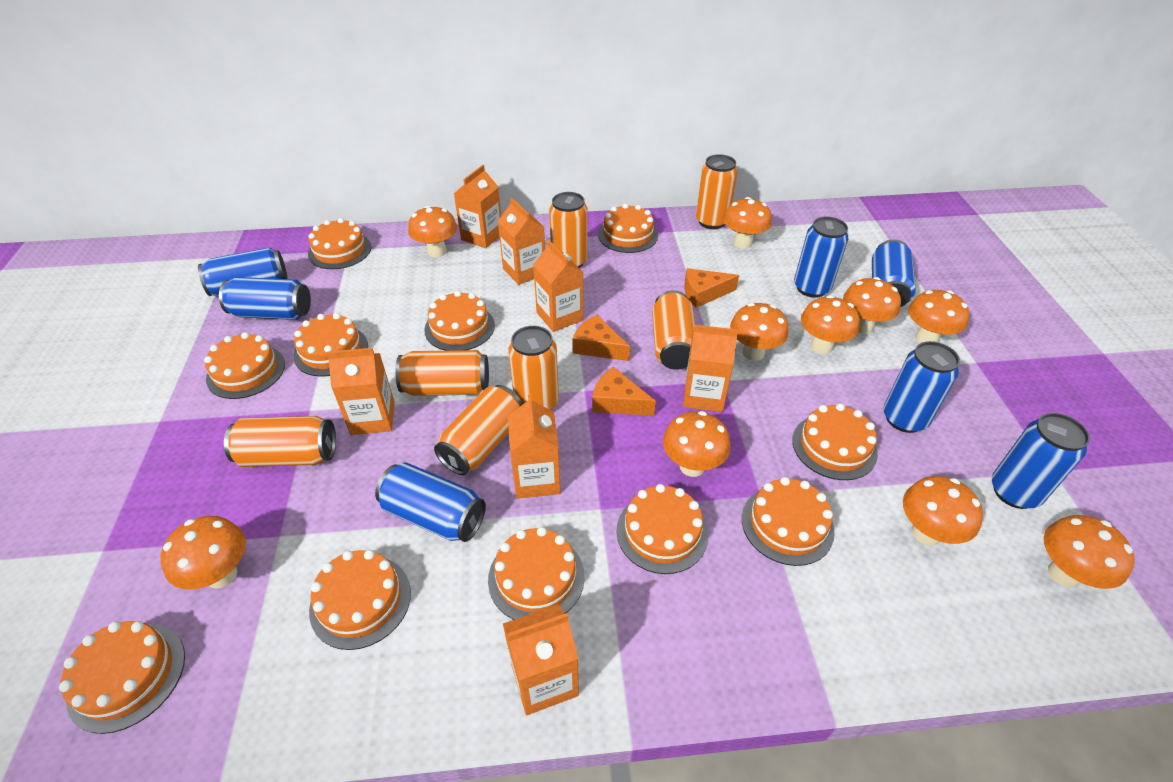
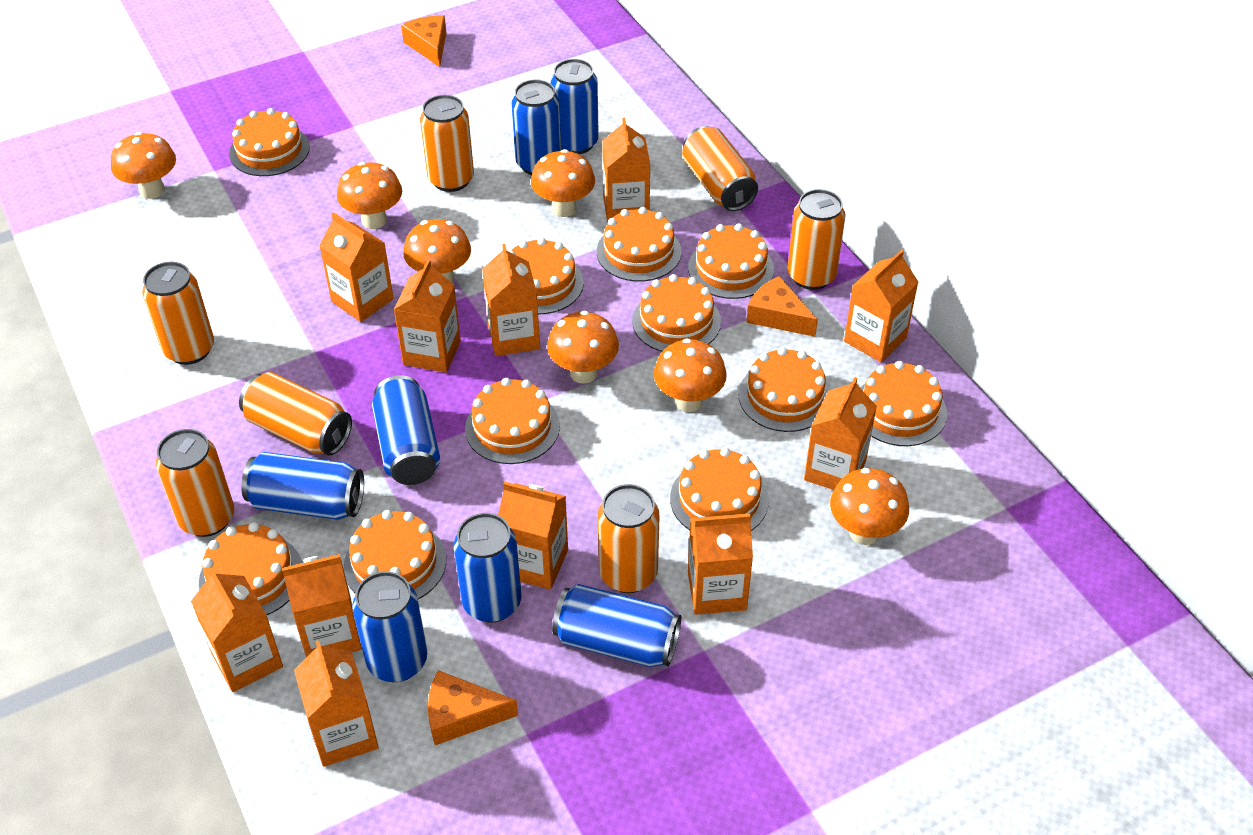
orange carton: 7 -> 11
orange mushroom: 10 -> 7

